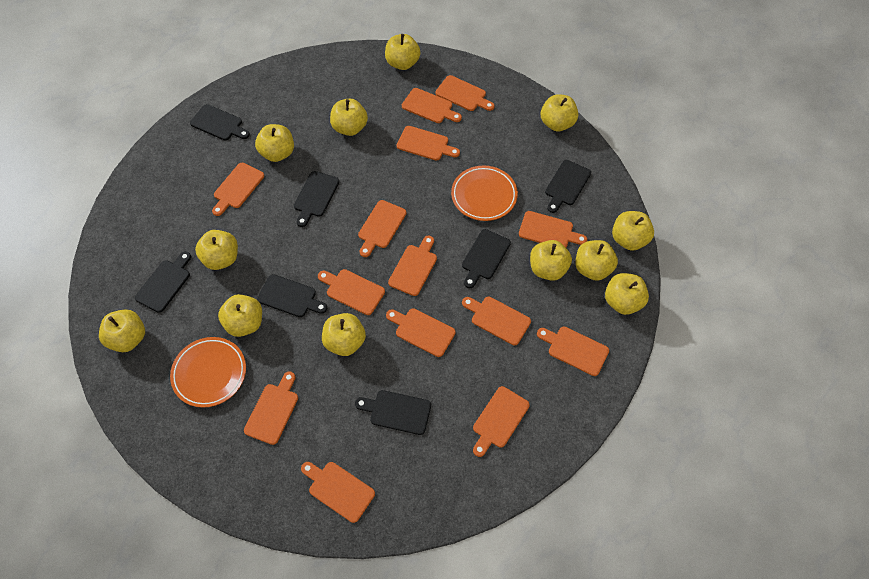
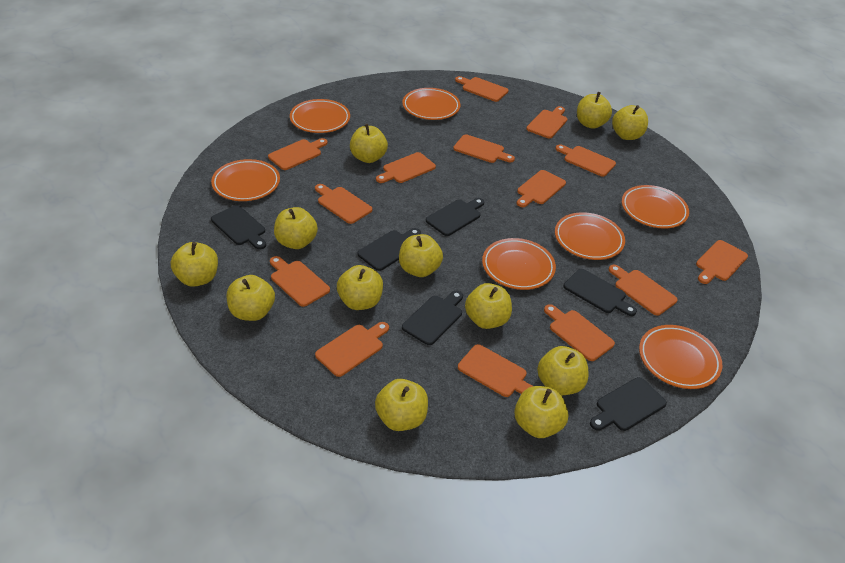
black cutting board: 7 -> 6
orange plate: 2 -> 7

